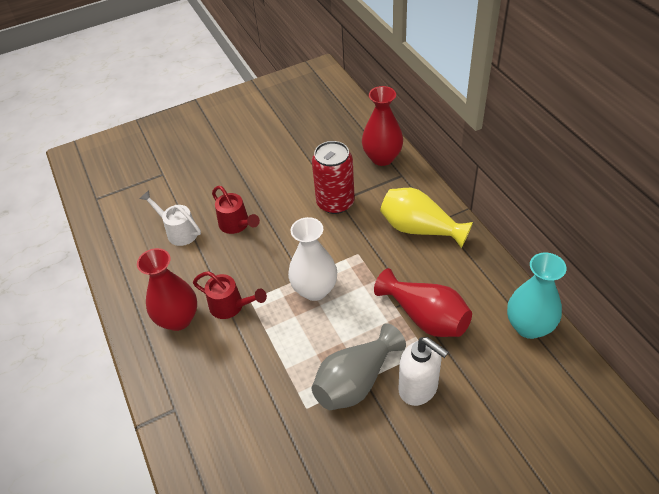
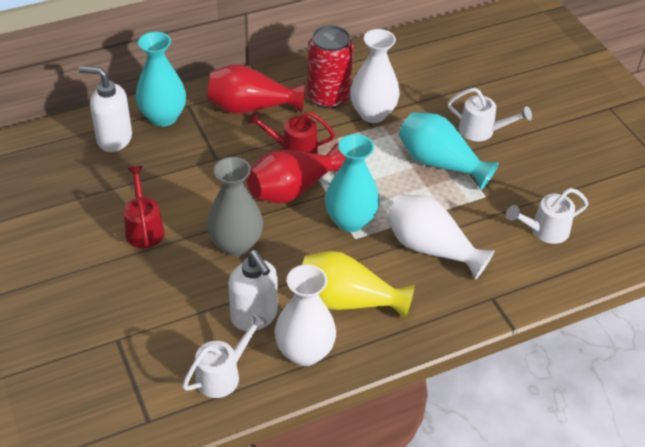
red vase: 3 -> 2
turquoise vase: 1 -> 3
white soap dispenser: 1 -> 2
white vase: 1 -> 3
white watering can: 1 -> 3

